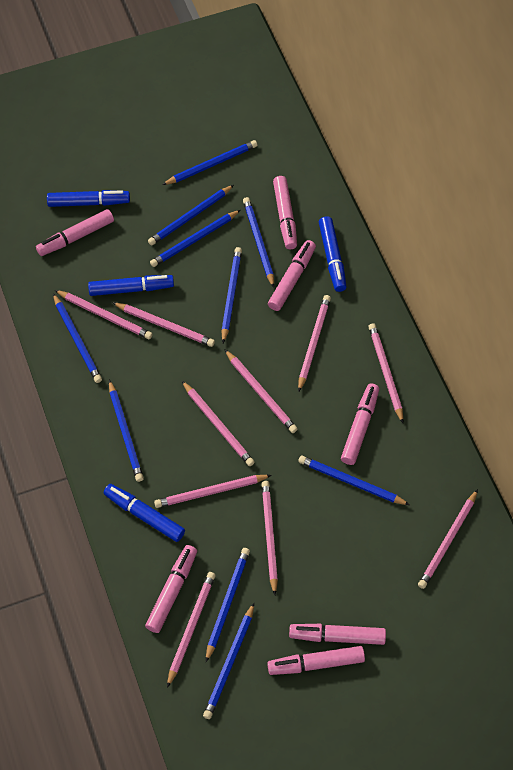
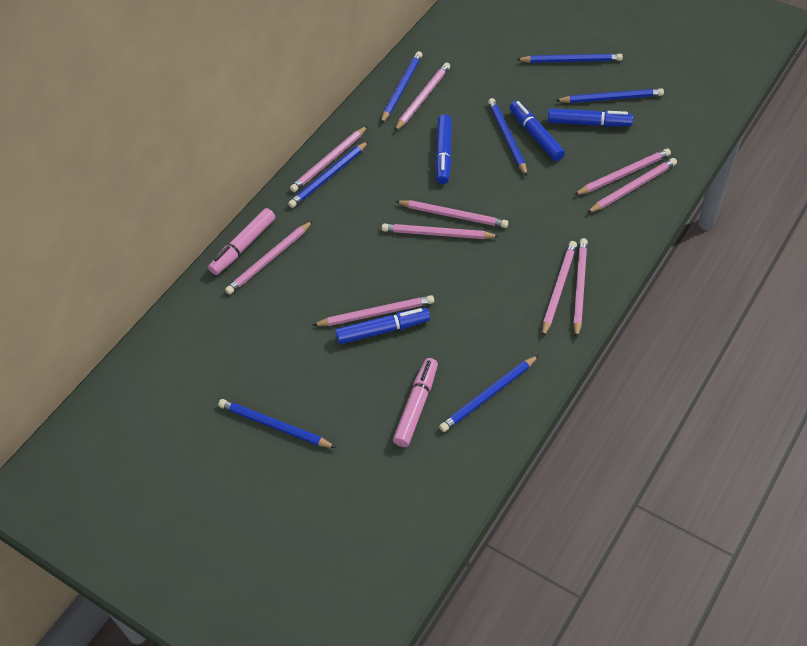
blue pencil: 10 -> 7
pink marker: 7 -> 2

